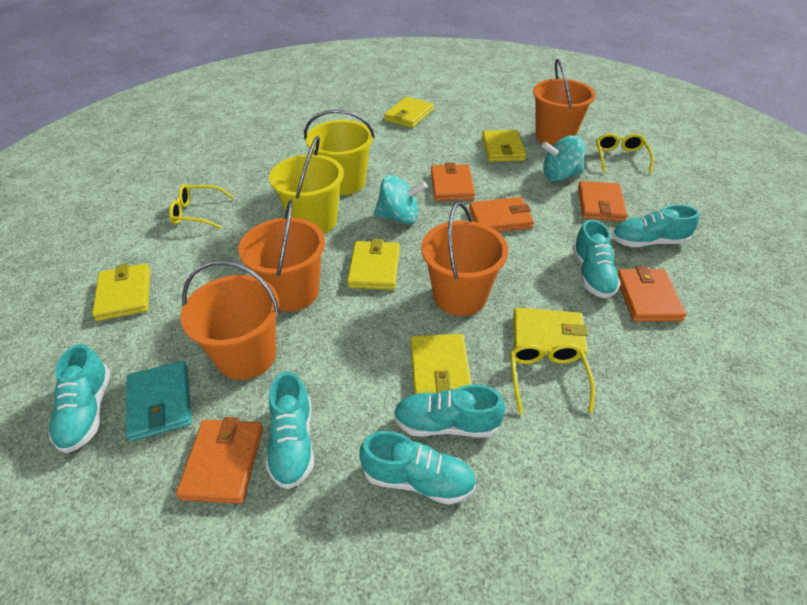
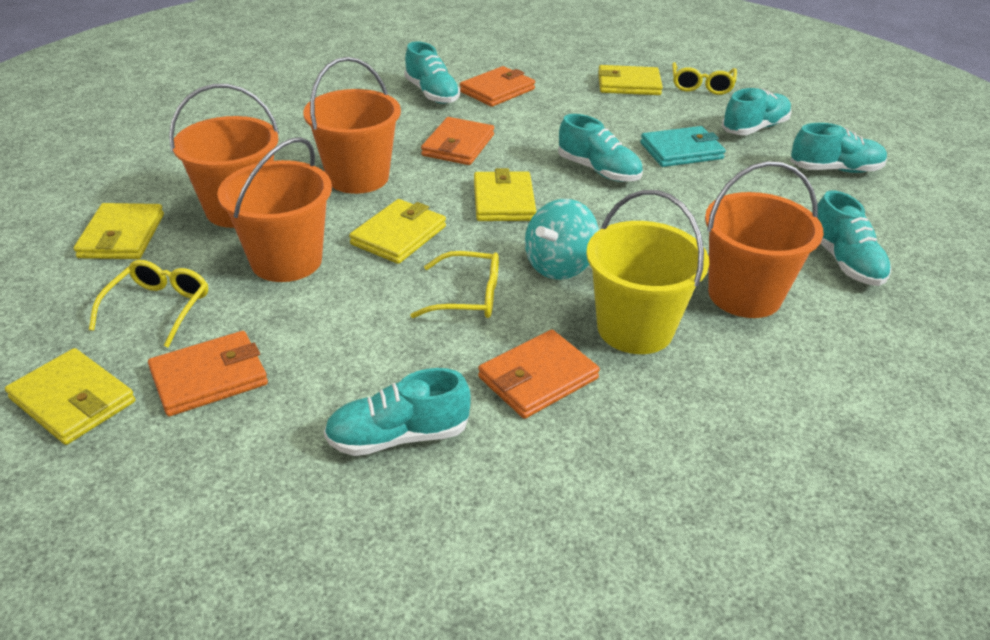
orange wallet: 5 -> 4
turquoise spinning top: 2 -> 1
yellow bucket: 2 -> 1
yellow wallet: 6 -> 5

